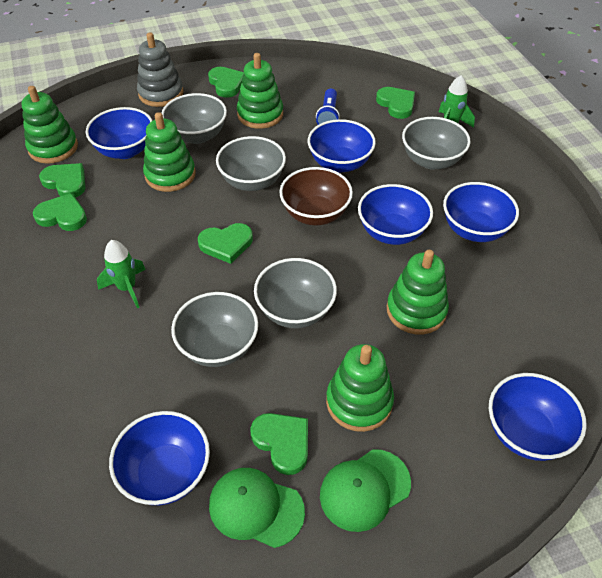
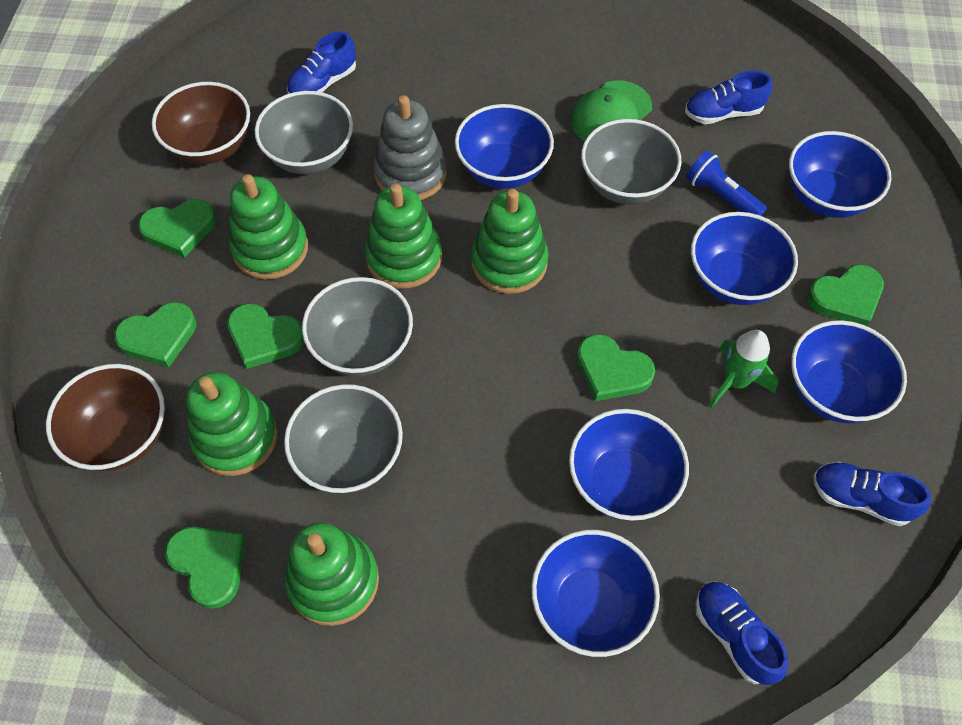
blue shoe: 0 -> 4
brown bowl: 1 -> 2
green cap: 2 -> 1
green rocket: 2 -> 1
grey bowl: 5 -> 4

